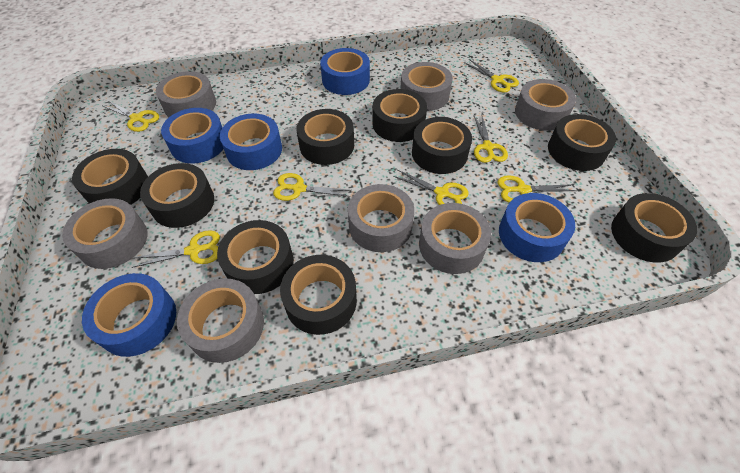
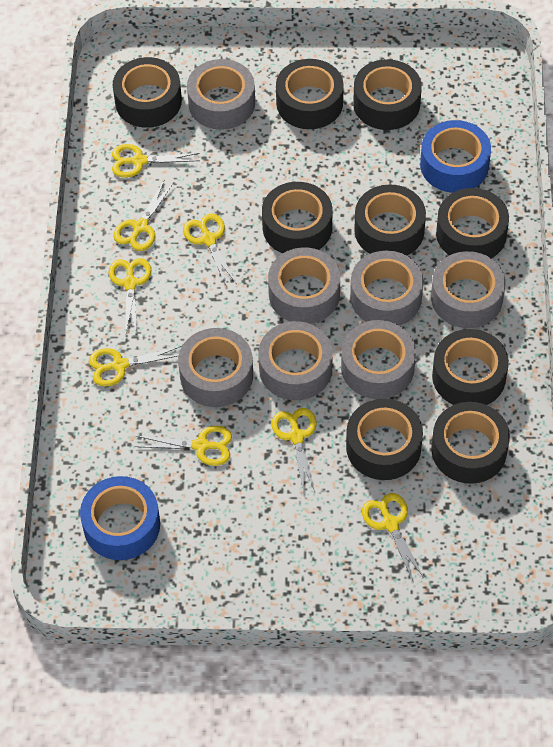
blue tape: 5 -> 2
yellow scissors: 7 -> 8

